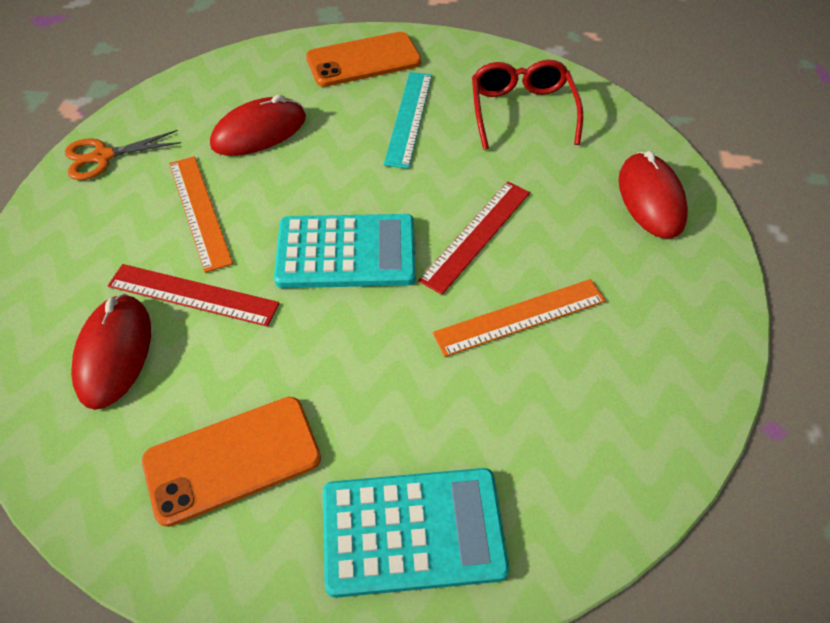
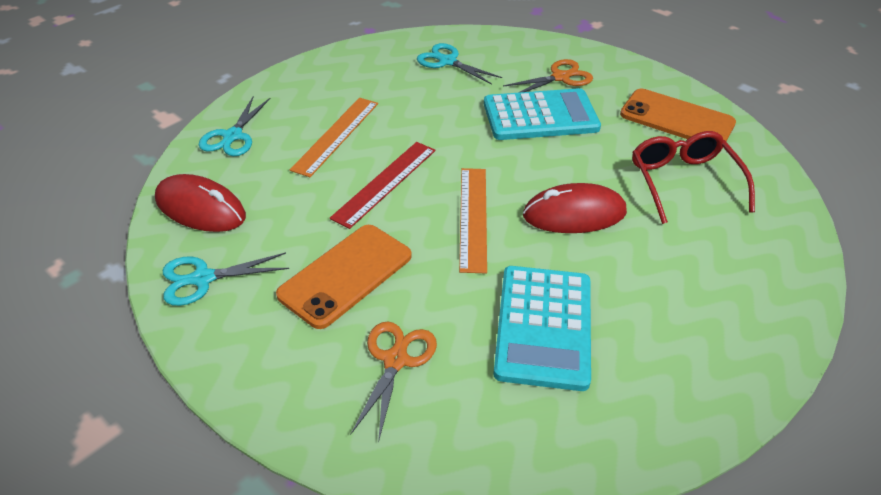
orange scissors: 1 -> 2
red mouse: 3 -> 2
red ruler: 2 -> 1
turquoise ruler: 1 -> 0
turquoise scissors: 0 -> 3

